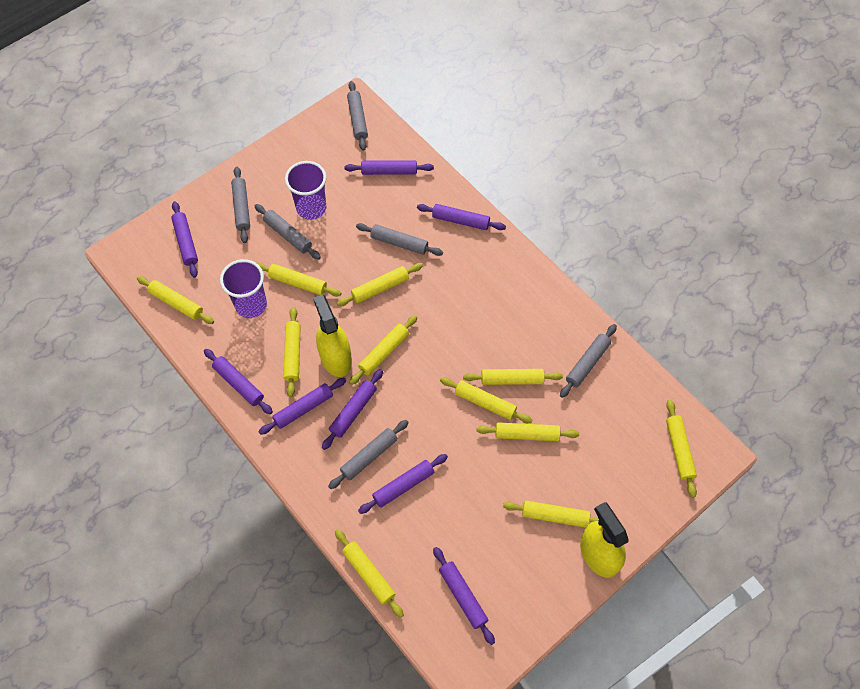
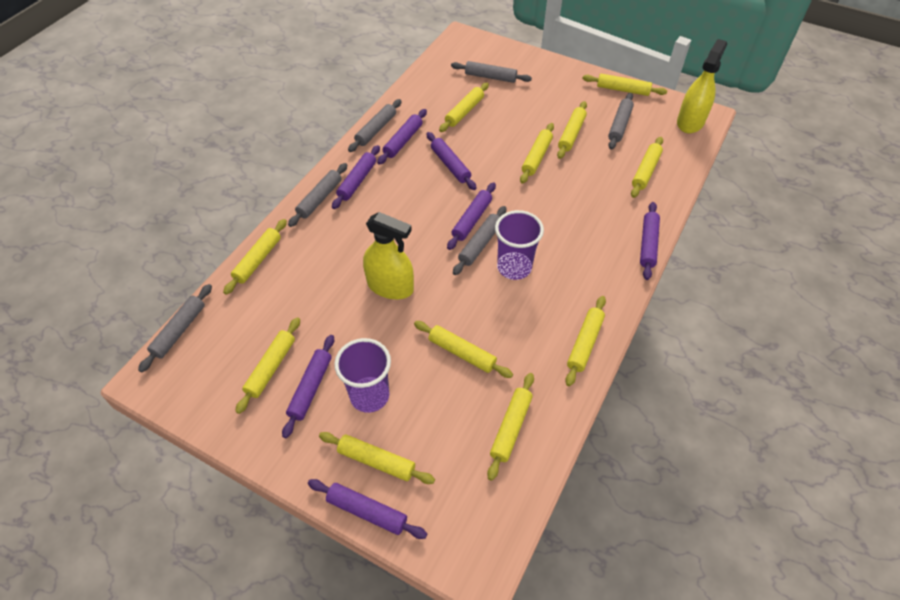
purple rolling pin: 8 -> 7

